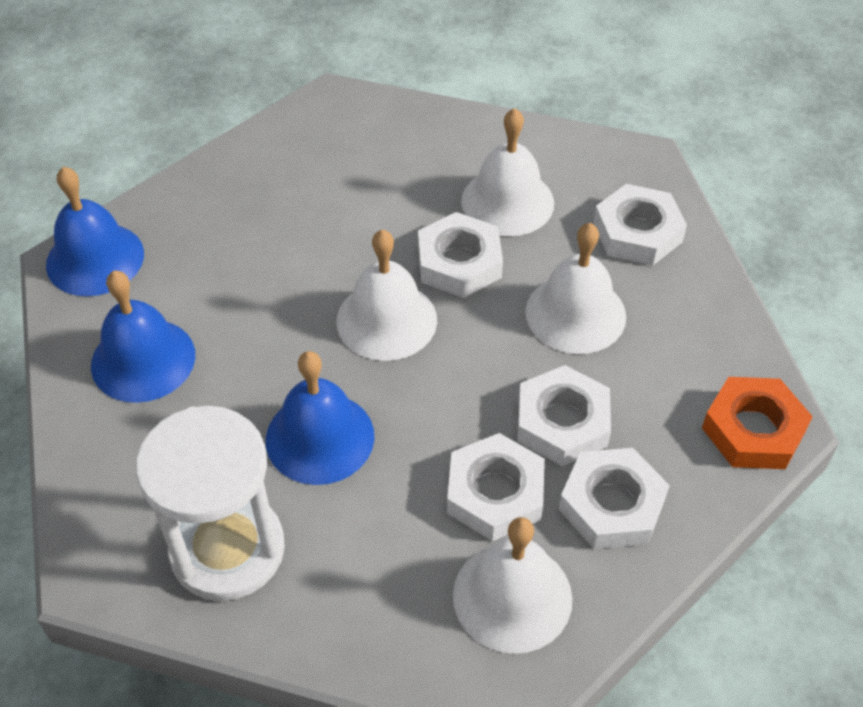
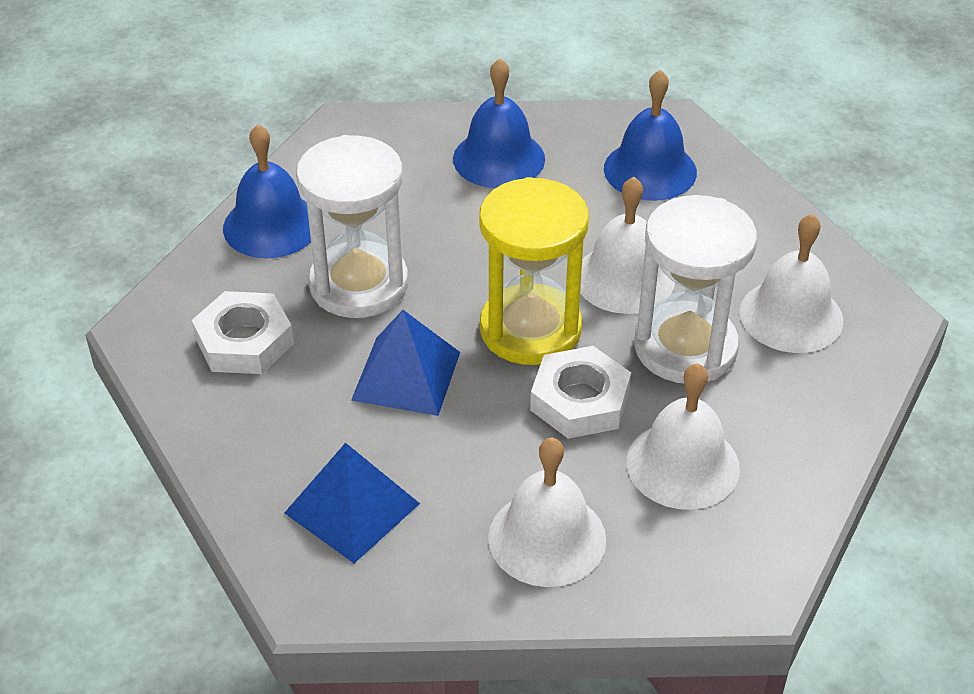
blue pyramid: 0 -> 2
orange nut: 1 -> 0
white hourglass: 1 -> 2
white nut: 5 -> 2
yellow hourglass: 0 -> 1

